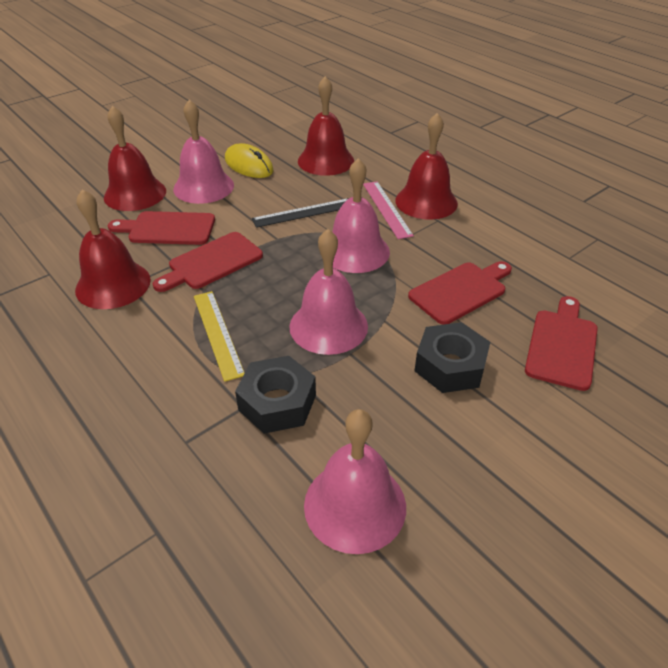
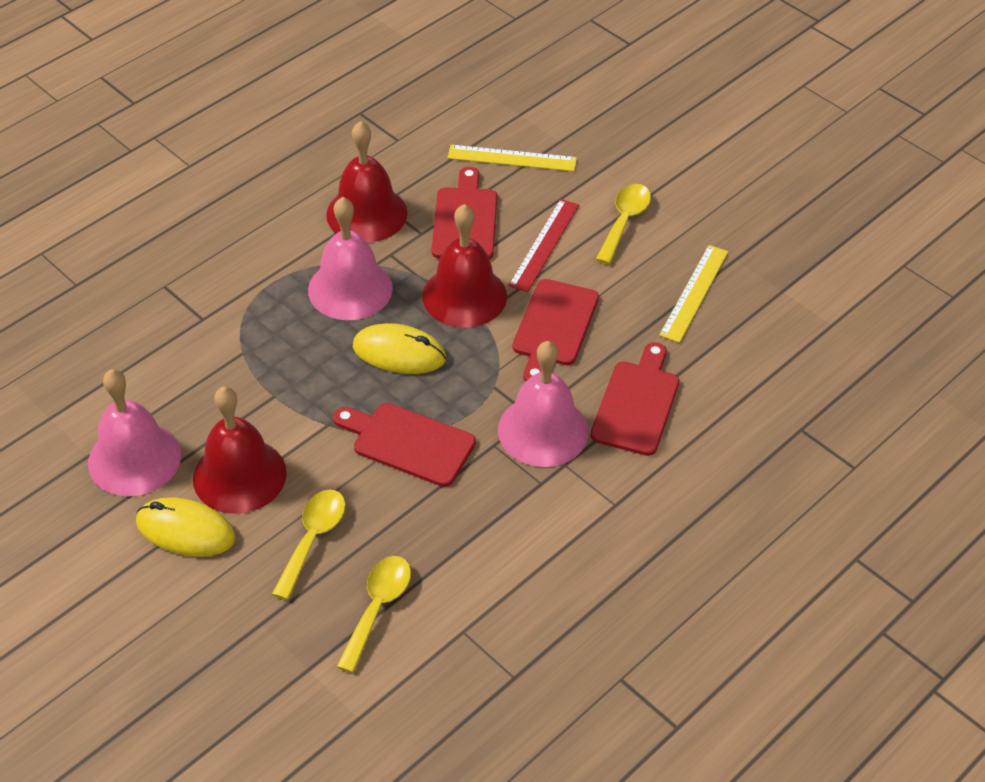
black nut: 2 -> 0
black ruler: 1 -> 0
pink bell: 4 -> 3
pink ruler: 1 -> 0
red bell: 4 -> 3
red ruler: 0 -> 1
yellow mouse: 1 -> 2
yellow ruler: 1 -> 2
yellow spoon: 0 -> 3

